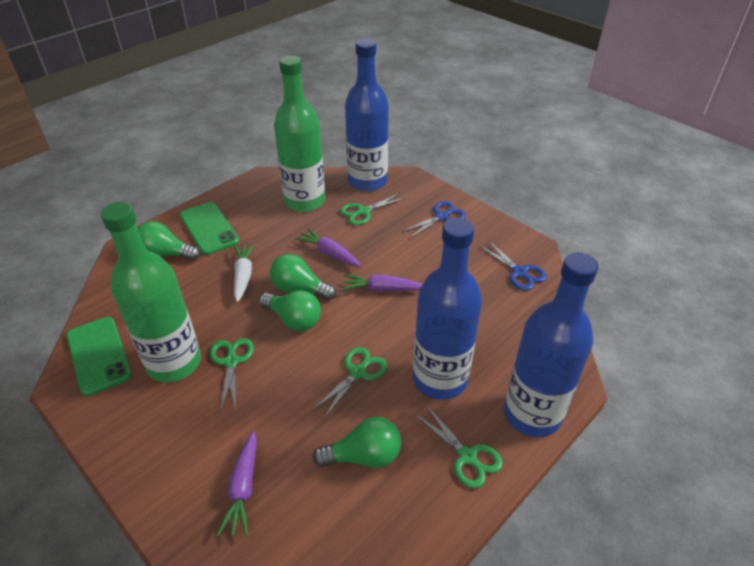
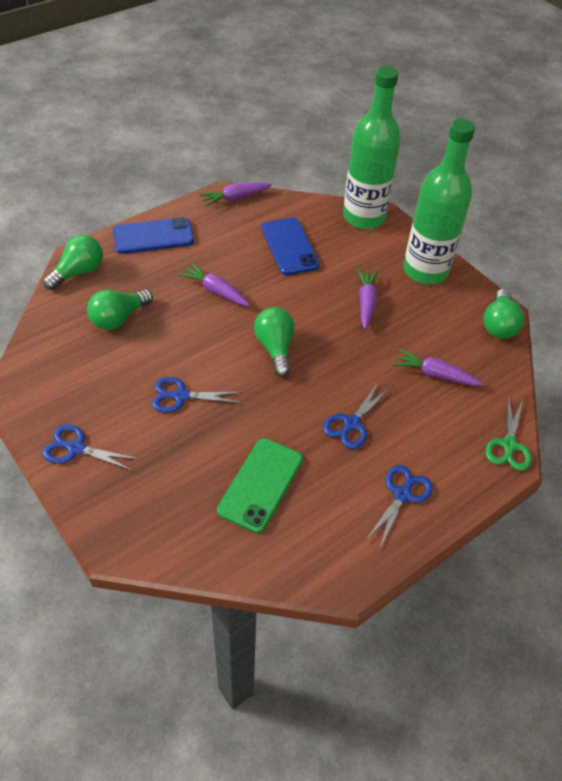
blue bottle: 3 -> 0
blue phone: 0 -> 2
blue scissors: 2 -> 4
green phone: 2 -> 1
green scissors: 4 -> 1
purple carrot: 3 -> 4
white carrot: 1 -> 0

